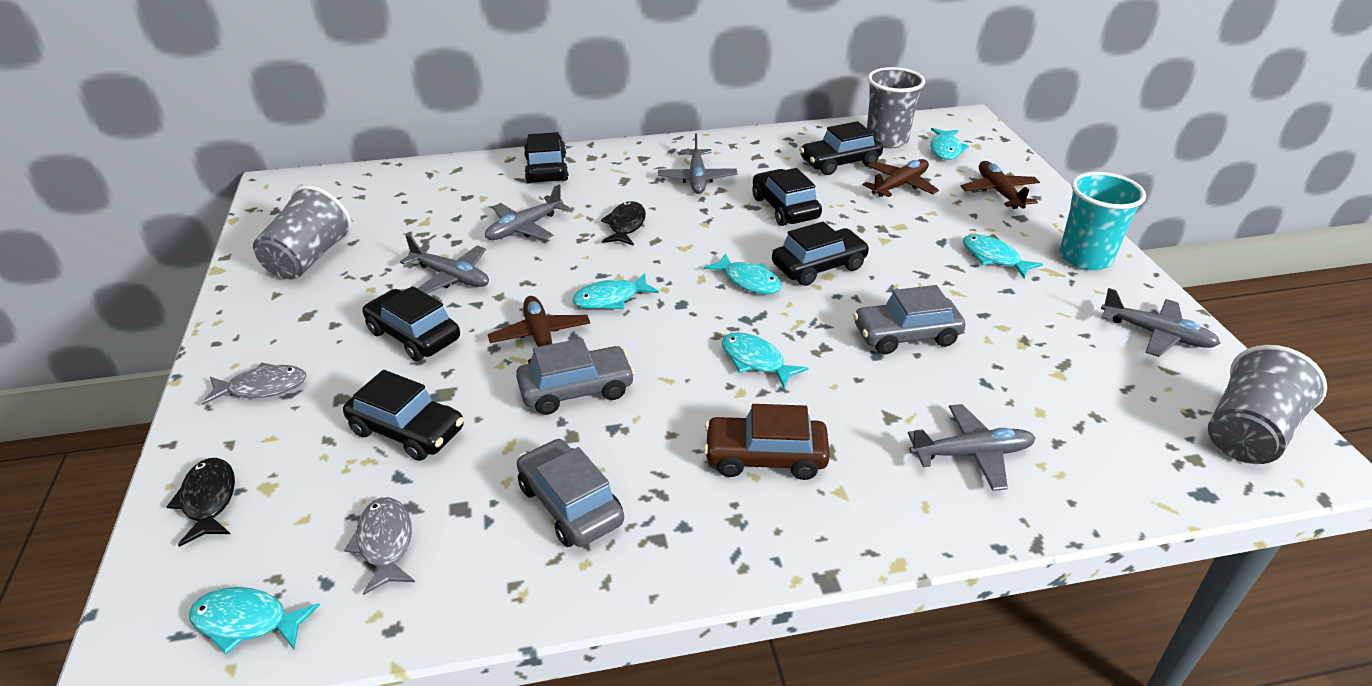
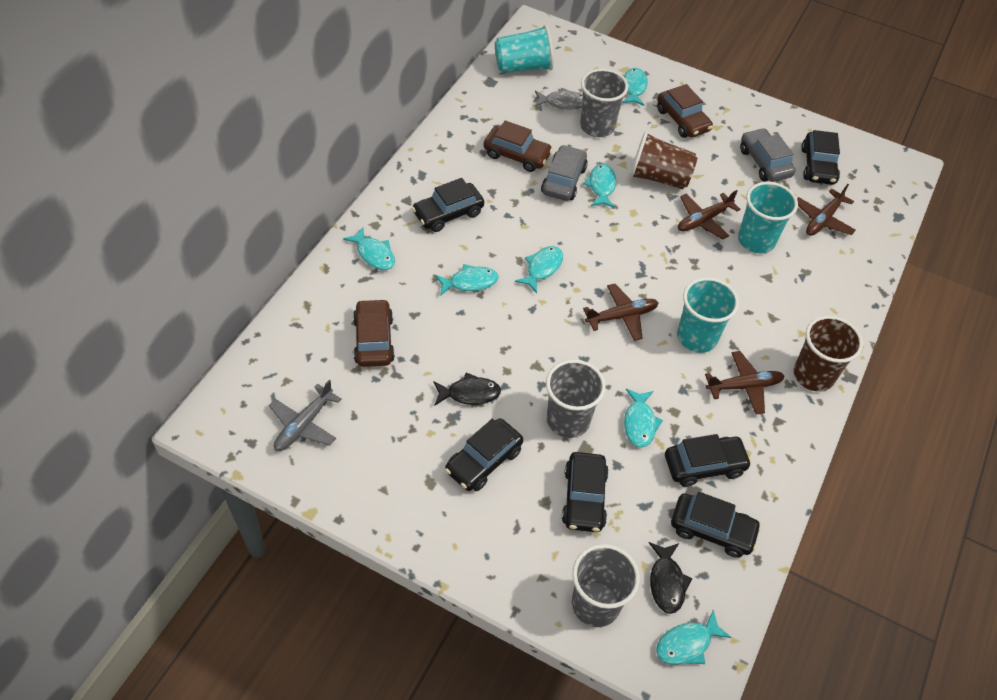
brown car: 1 -> 3
brown cup: 0 -> 2
brown plane: 3 -> 4
grey car: 3 -> 2
grey fish: 2 -> 1
grey plane: 5 -> 1
turquoise cup: 1 -> 3
turquoise fish: 6 -> 7

